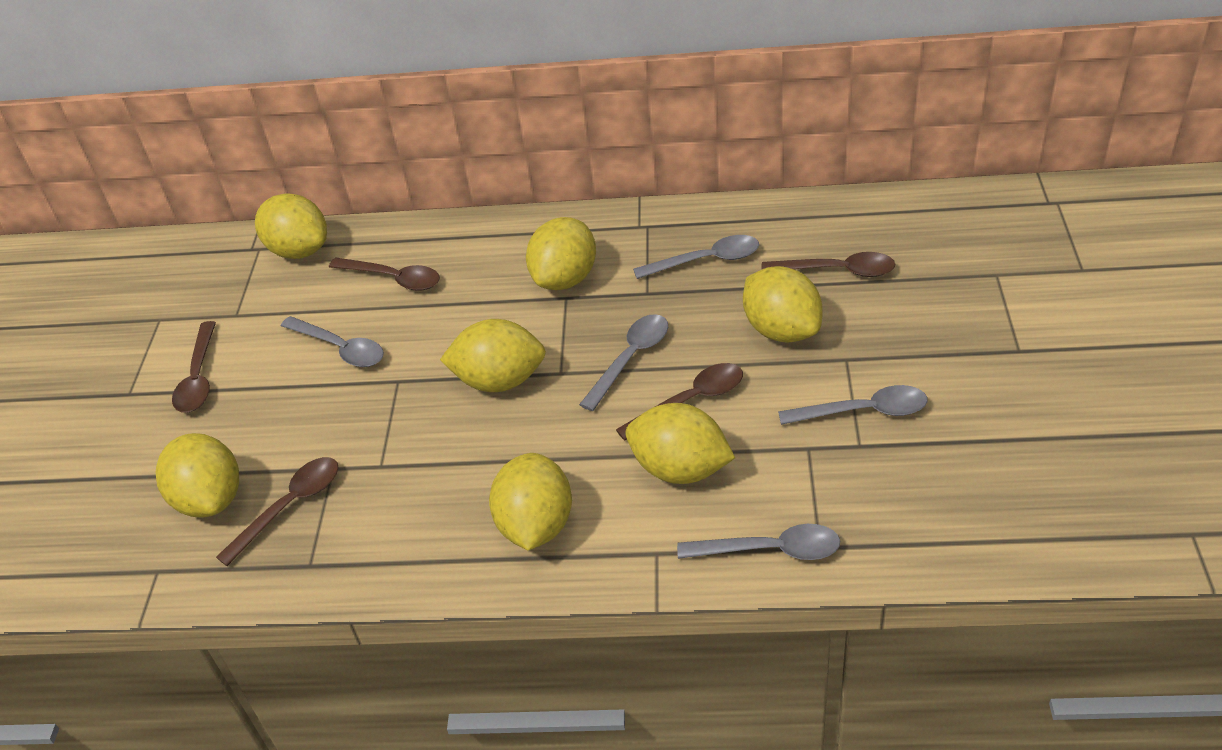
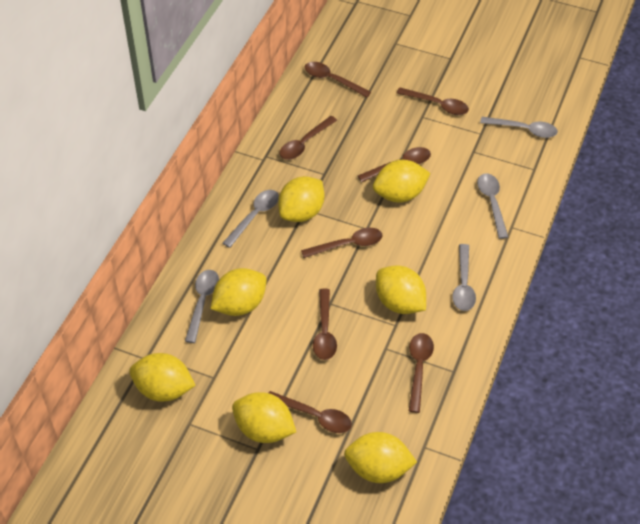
brown spoon: 5 -> 8

